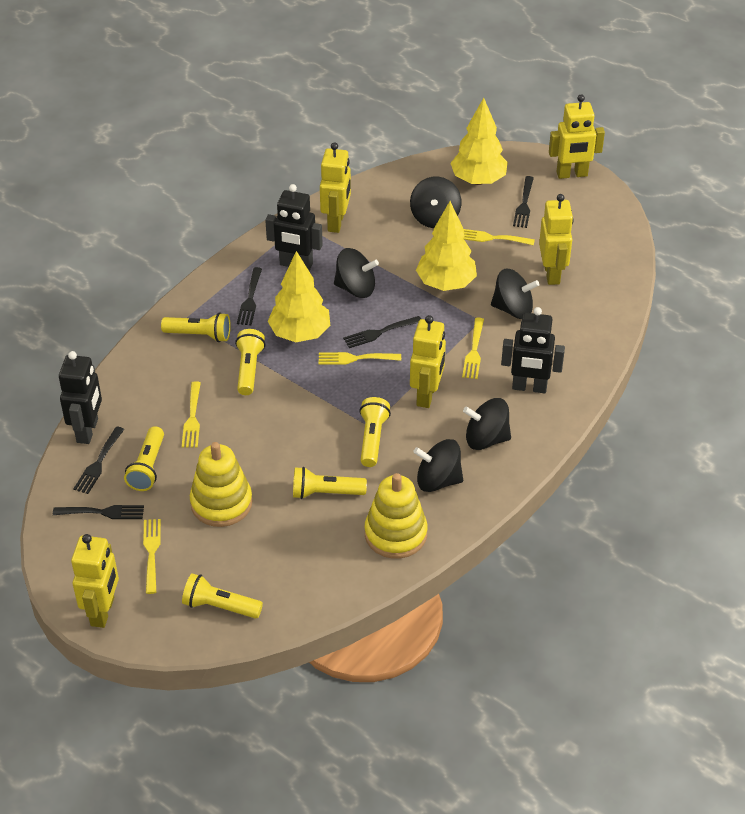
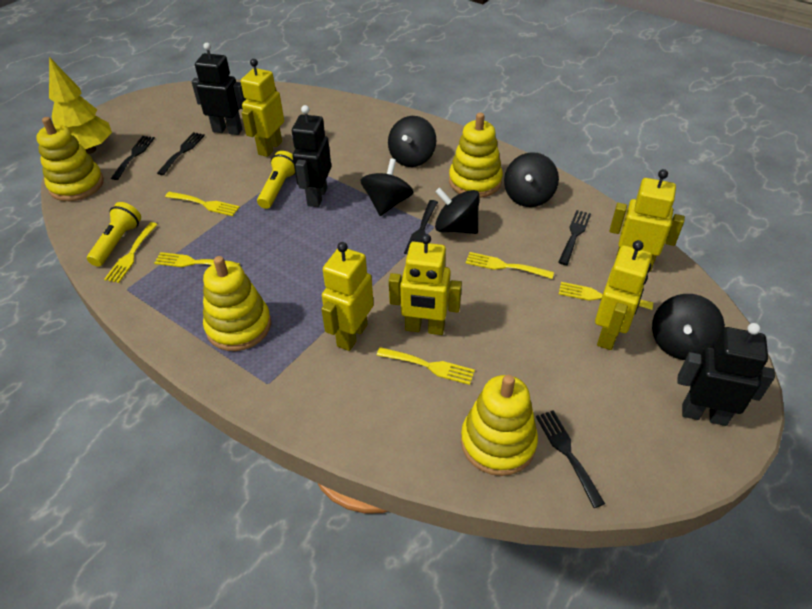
yellow flashlight: 6 -> 2
yellow fork: 5 -> 6
yellow stacking toy: 2 -> 4
yellow tree: 3 -> 1

